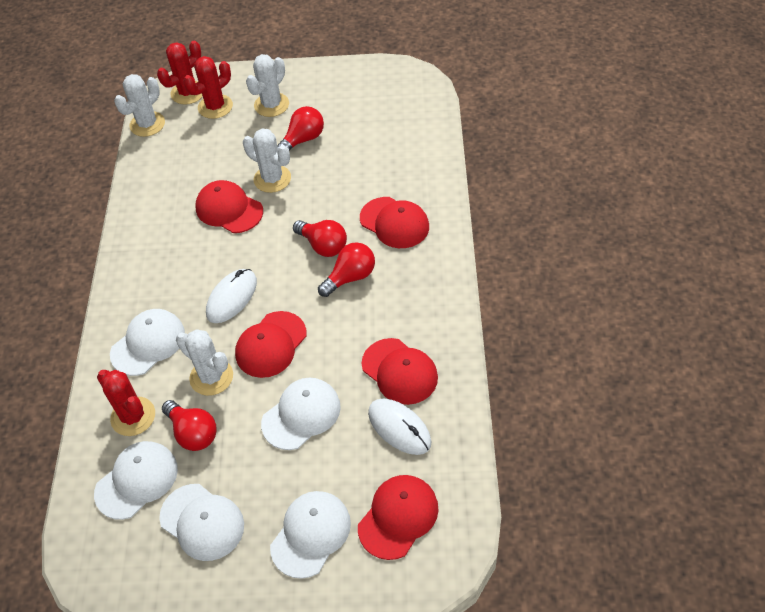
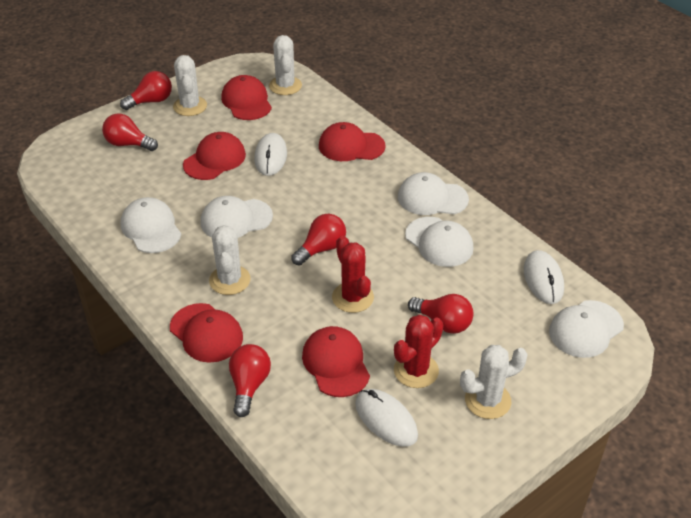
red cactus: 3 -> 2
red light bulb: 4 -> 5
white mouse: 2 -> 3

